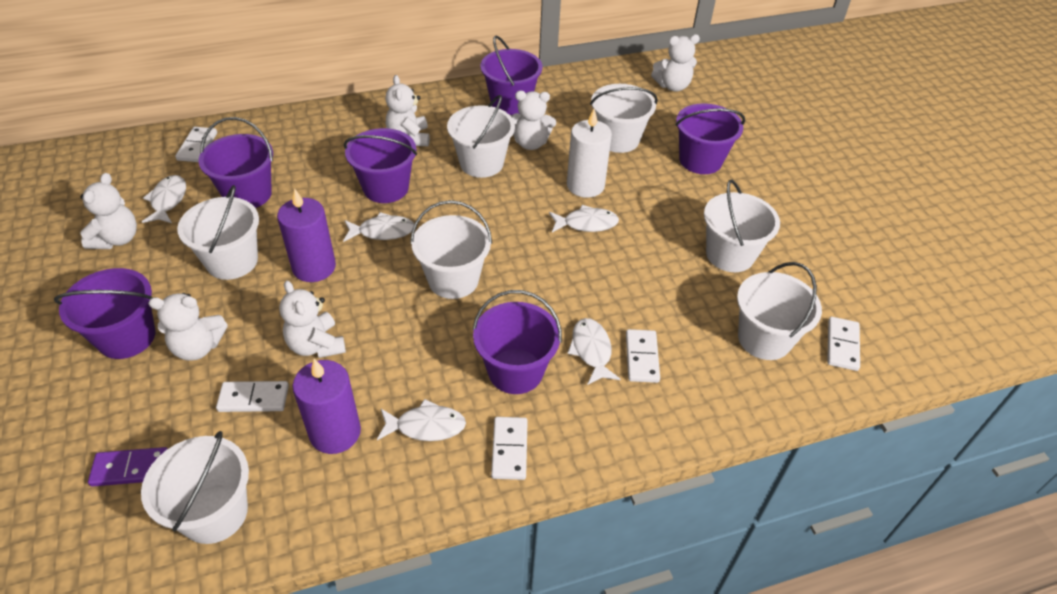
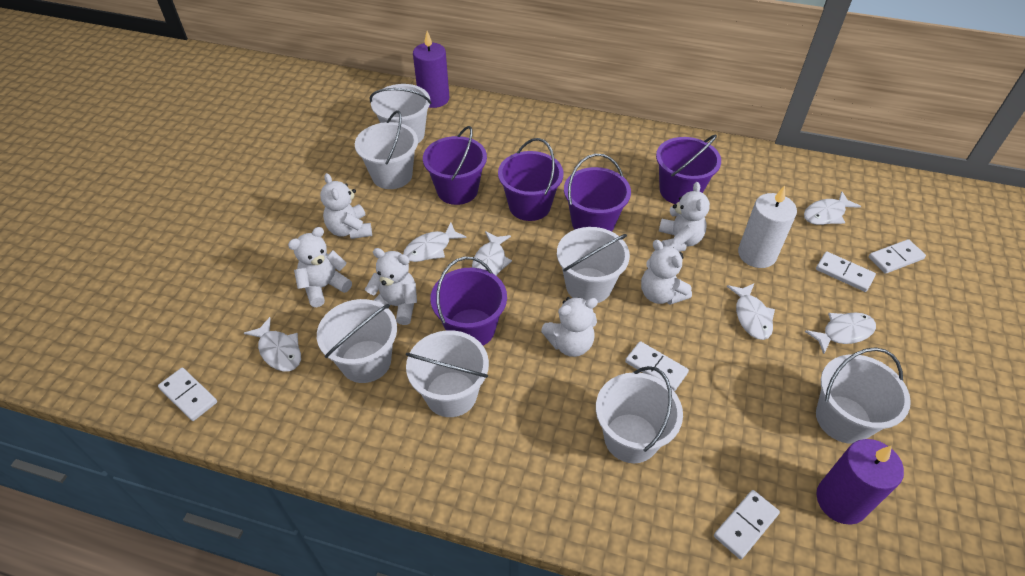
purple bucket: 6 -> 5
purple domino: 1 -> 0
white fish: 5 -> 6

